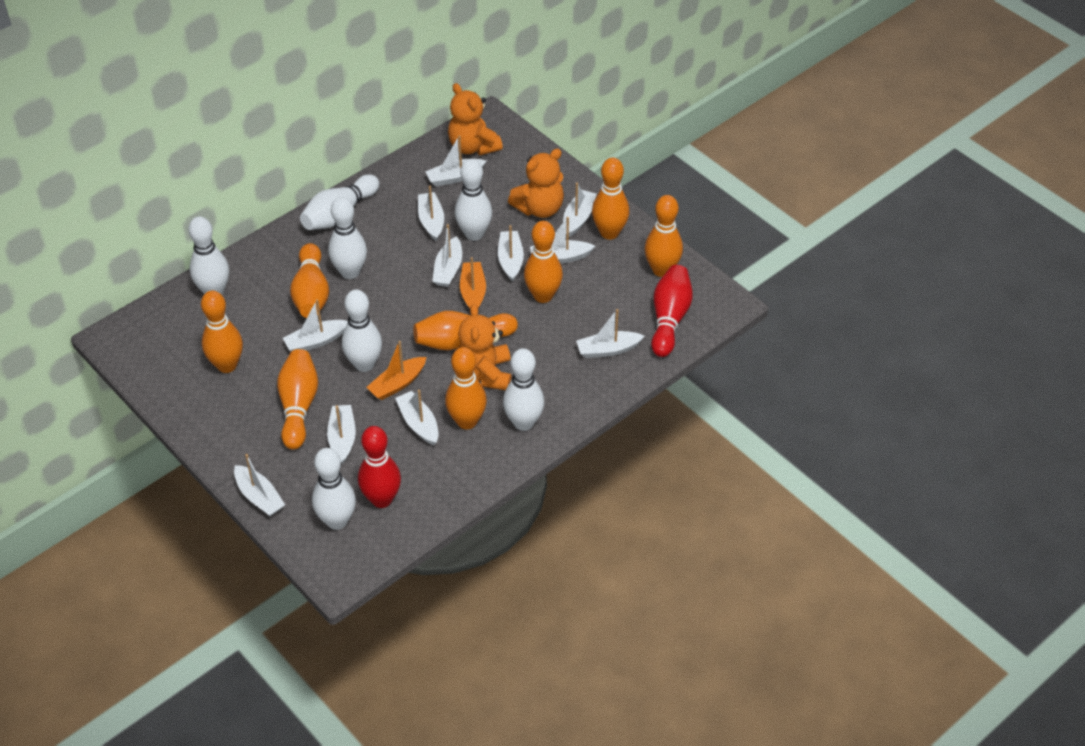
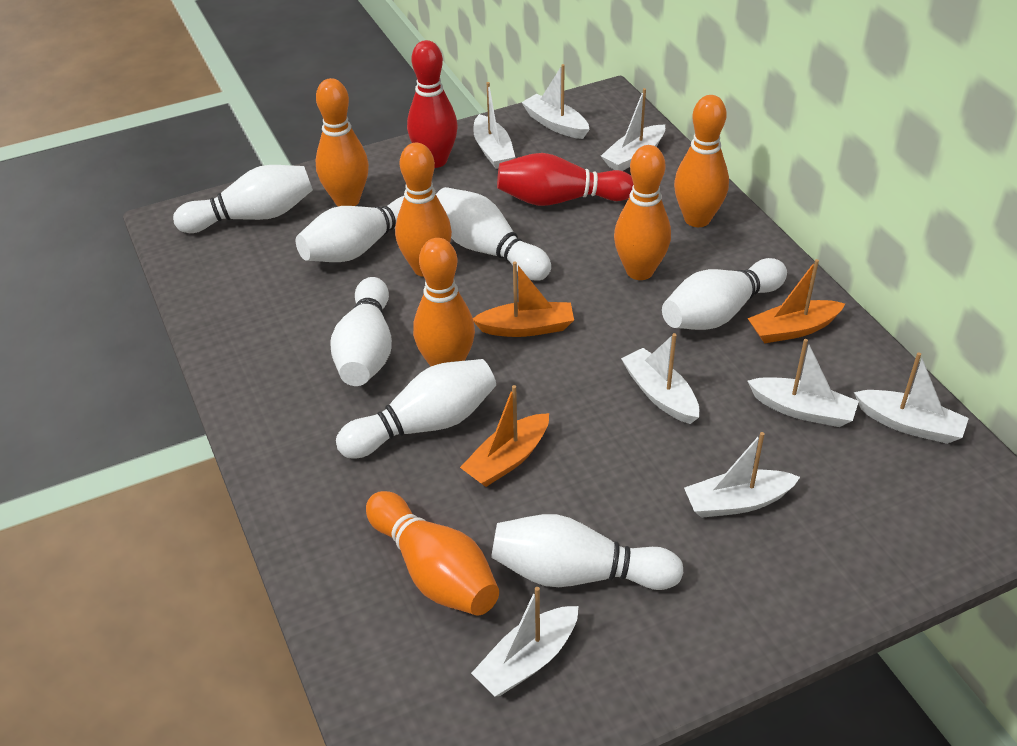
orange boat: 2 -> 3
orange bowling pin: 8 -> 6
orange teddy bear: 3 -> 0
white boat: 11 -> 8

